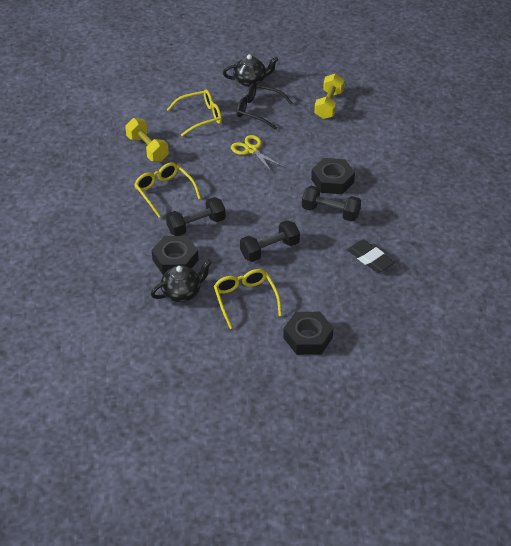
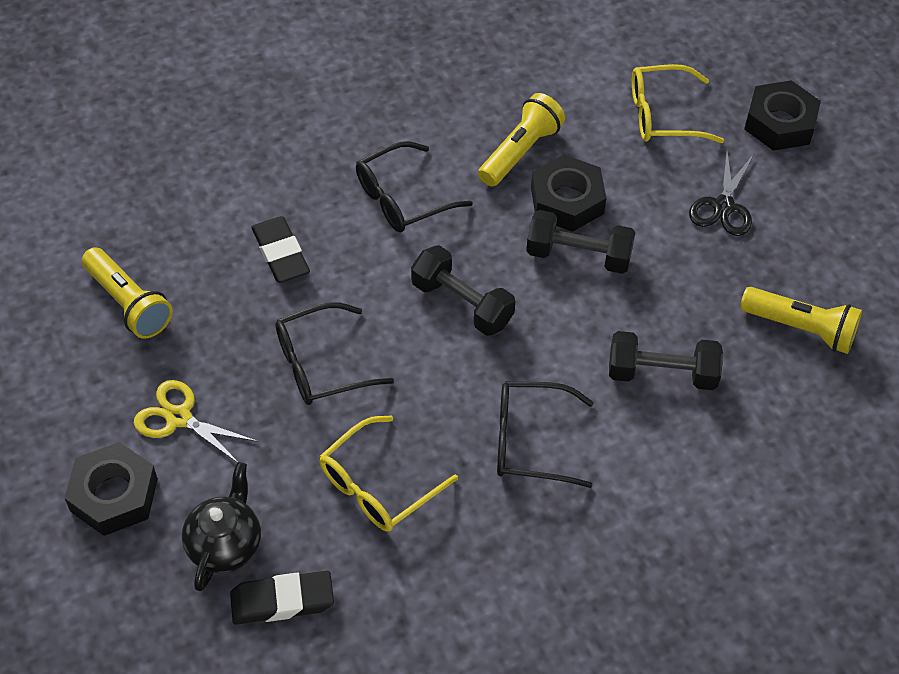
black eraser: 1 -> 2
black glasses: 1 -> 3
black scissors: 0 -> 1
black teapot: 2 -> 1
yellow dumbbell: 2 -> 0
yellow flashlight: 0 -> 3
yellow glasses: 3 -> 2

